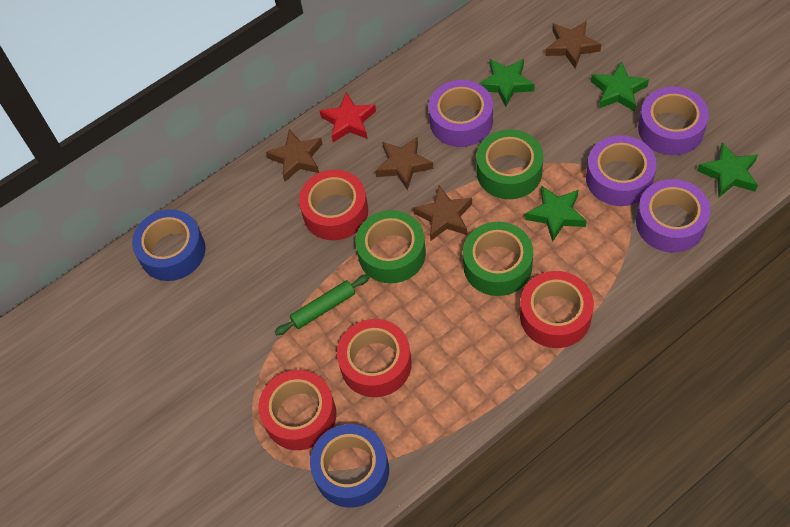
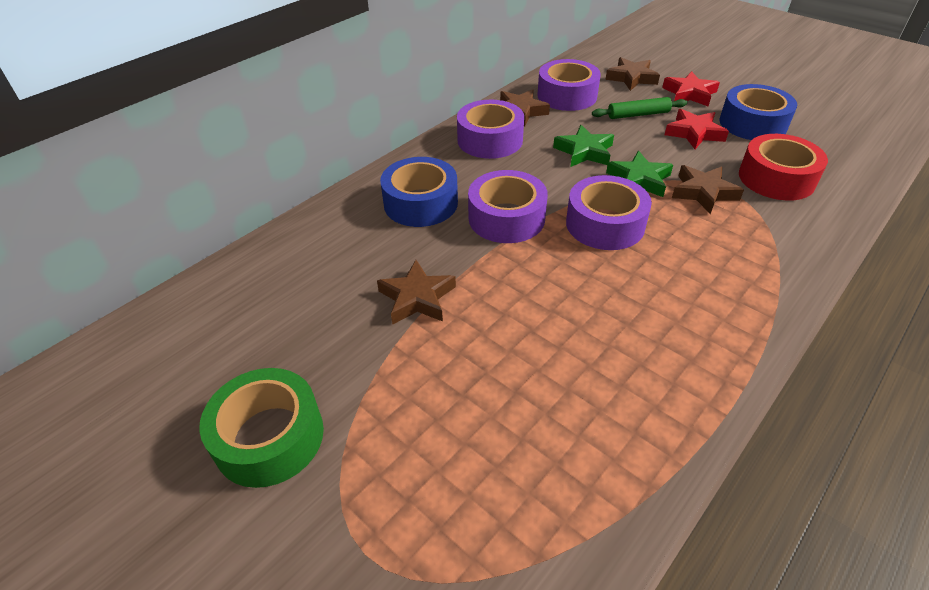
green star: 4 -> 2
green tape: 3 -> 1
red star: 1 -> 2
red tape: 4 -> 1

